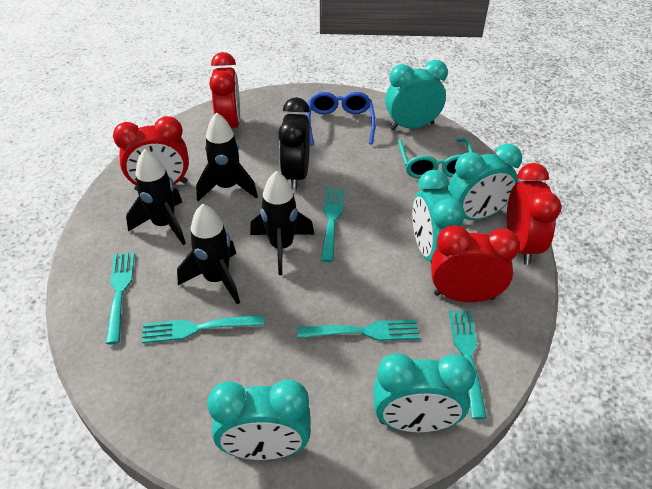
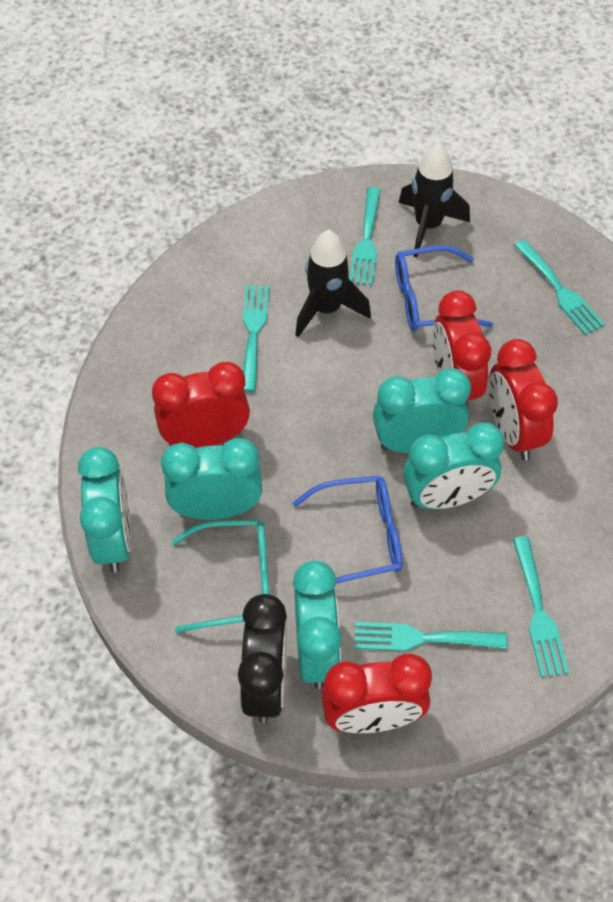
black rocket: 4 -> 2
blue glasses: 1 -> 2

